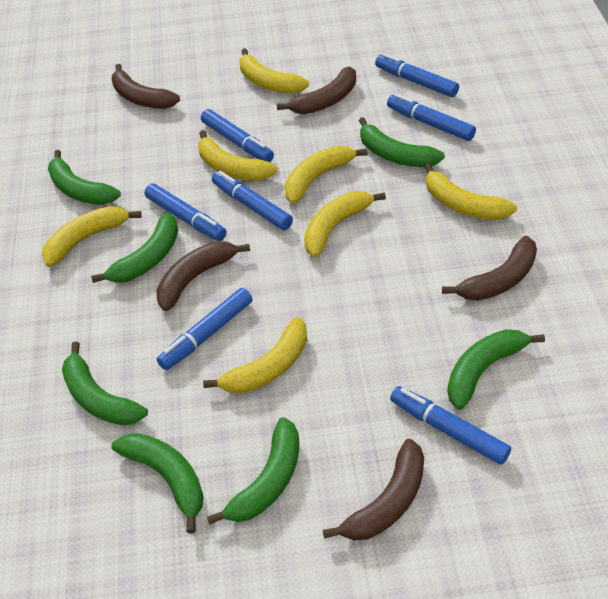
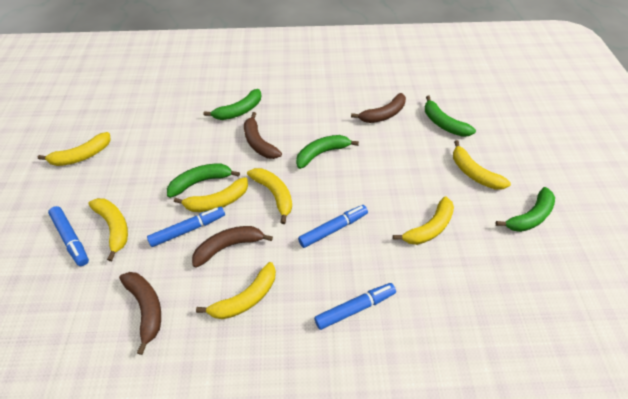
blue marker: 7 -> 4
brown banana: 5 -> 4
green banana: 7 -> 5

